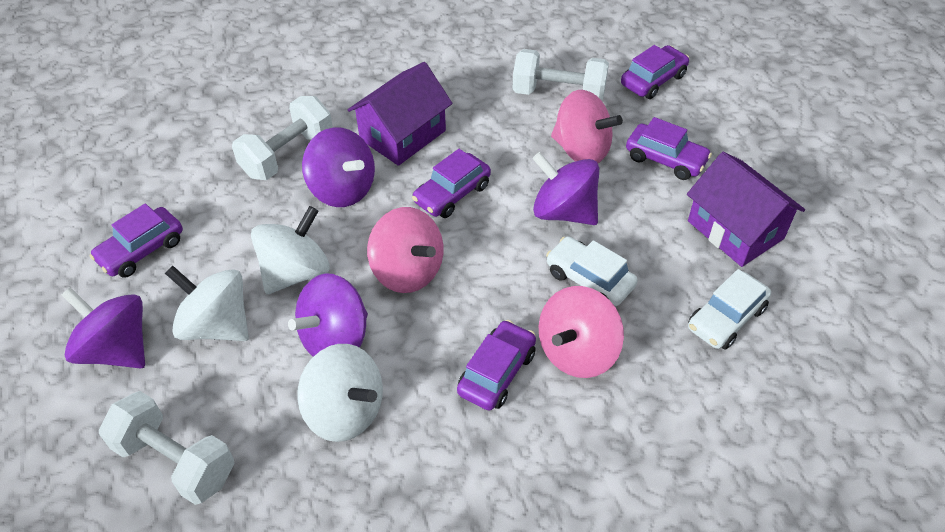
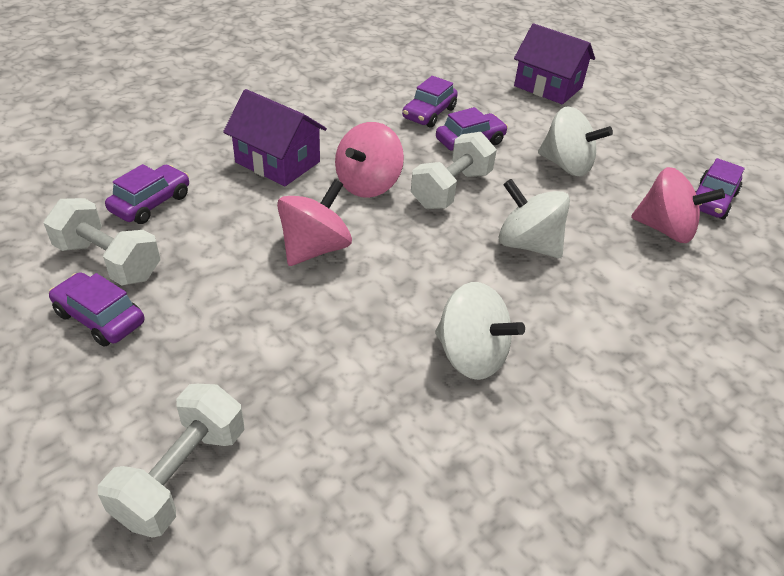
purple spinning top: 4 -> 0
white car: 2 -> 0

